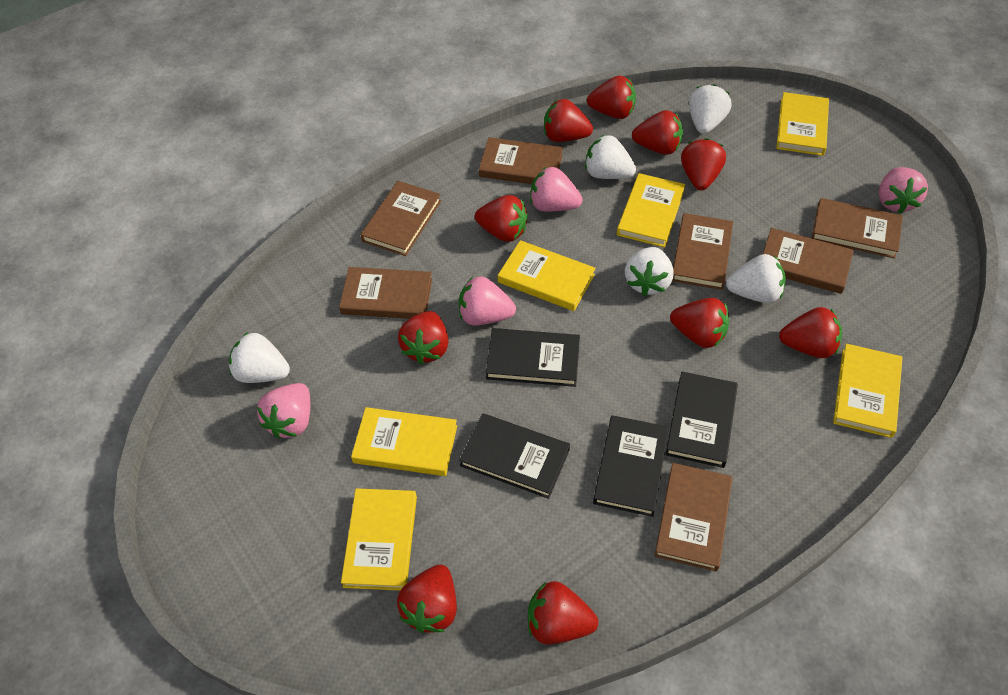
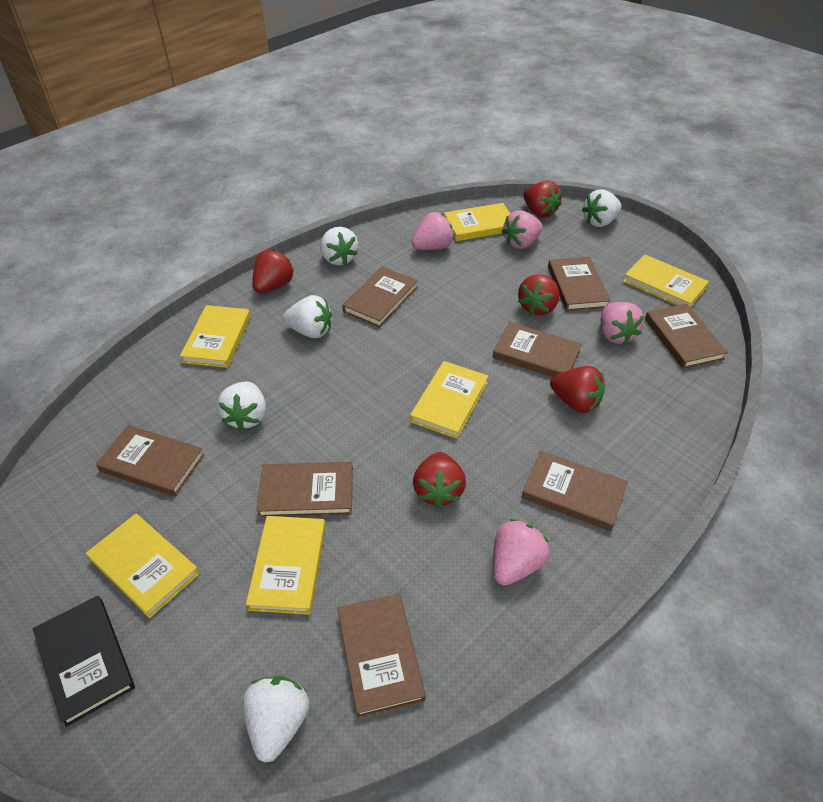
black book: 4 -> 1
brown book: 7 -> 8
red strawberry: 10 -> 5

